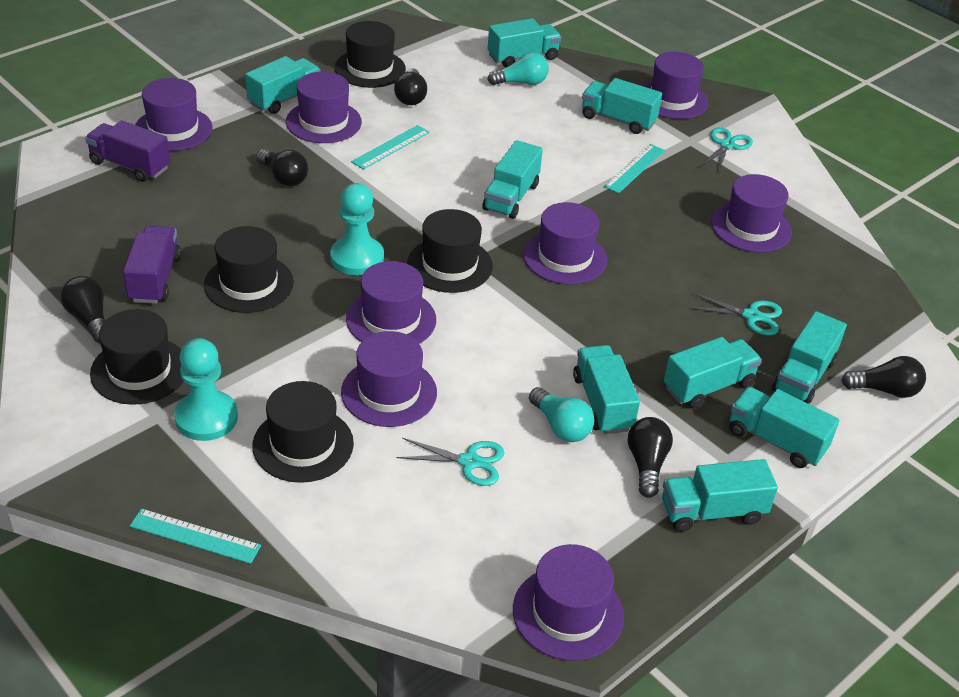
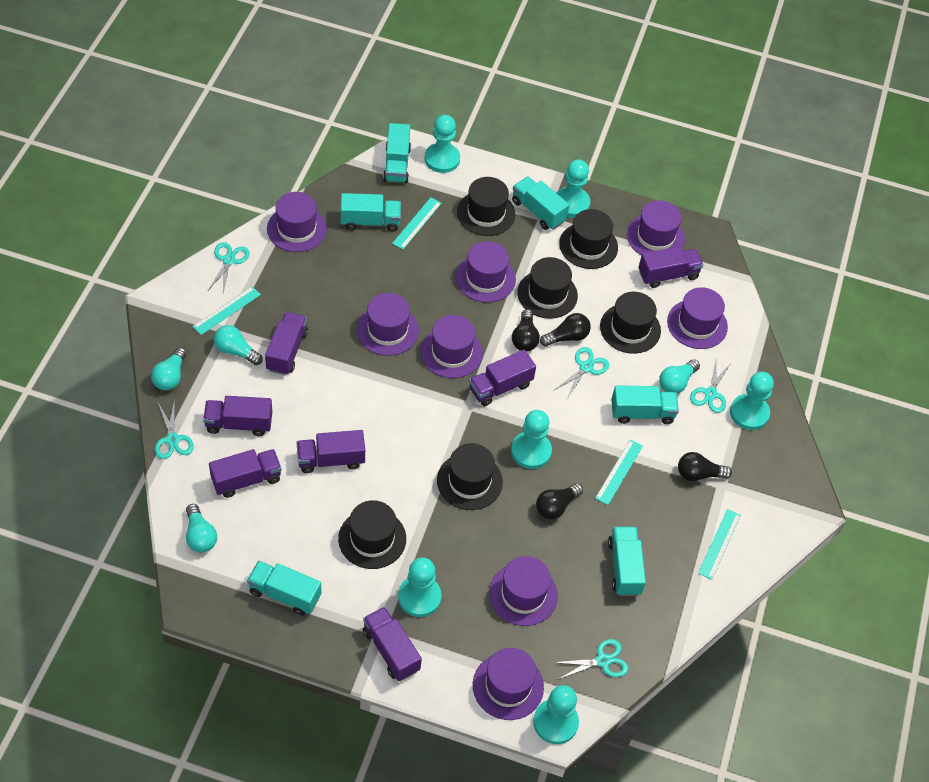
black hat: 5 -> 6
black light bulb: 5 -> 4
purple truck: 2 -> 7
turquoise light bulb: 2 -> 4
turquoise pawn: 2 -> 6
turquoise ruler: 3 -> 4
turquoise scissors: 3 -> 5
turquoise truck: 9 -> 6

